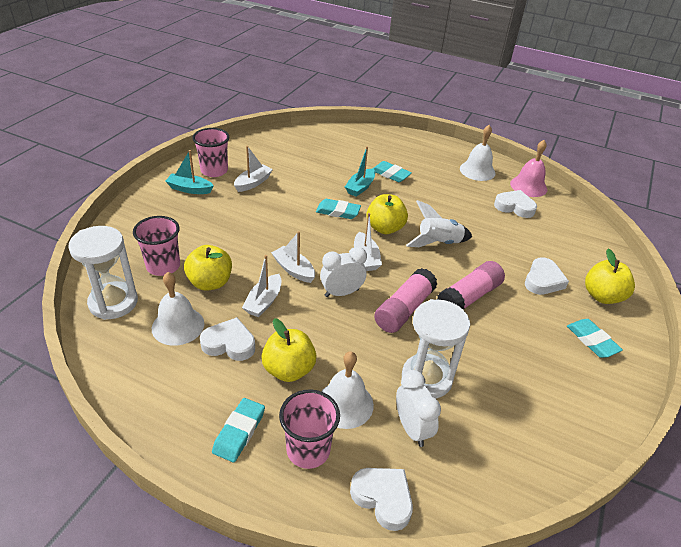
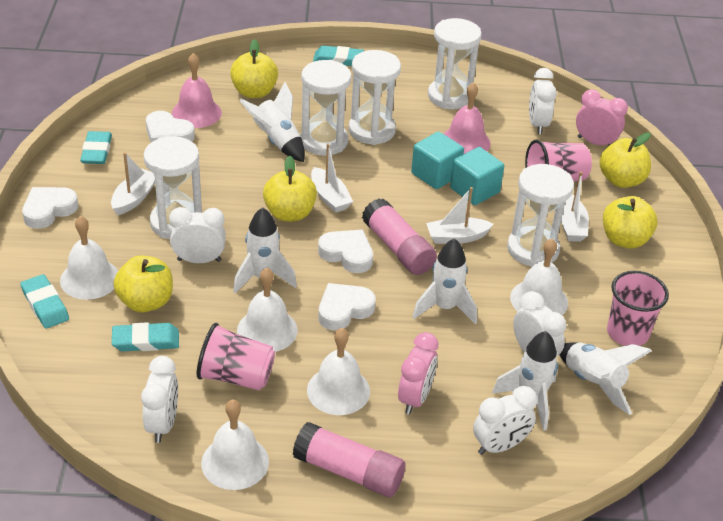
pink bell: 1 -> 2
pink clock: 0 -> 2
turquoise boat: 2 -> 0
turquoise cube: 0 -> 2
white bell: 3 -> 5
white clock: 2 -> 5
white hourglass: 2 -> 5
white rocket: 1 -> 5
yellow apple: 4 -> 5

